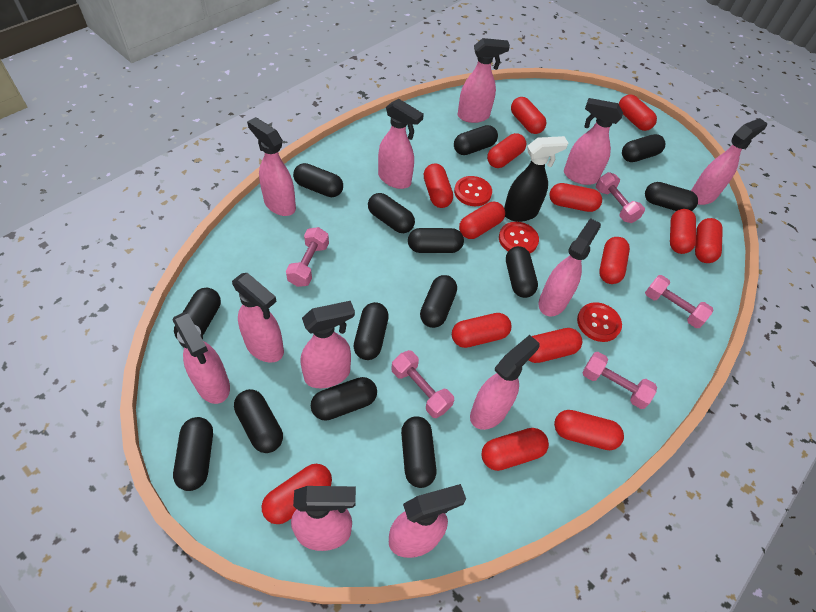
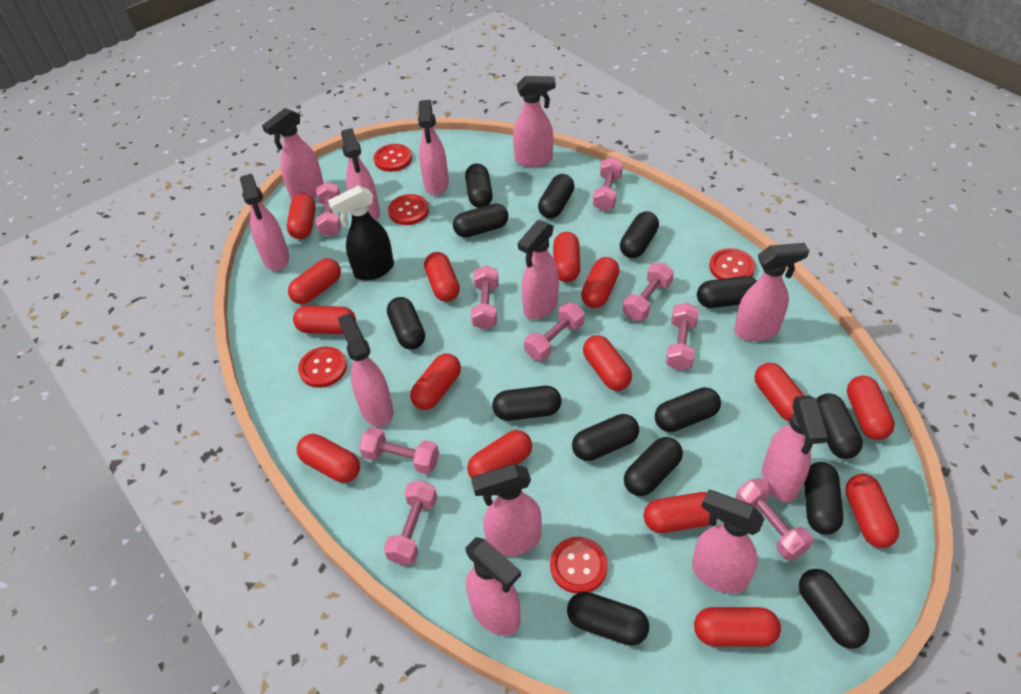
pink dumbbell: 5 -> 9
red button: 3 -> 5
red capsule: 14 -> 15

